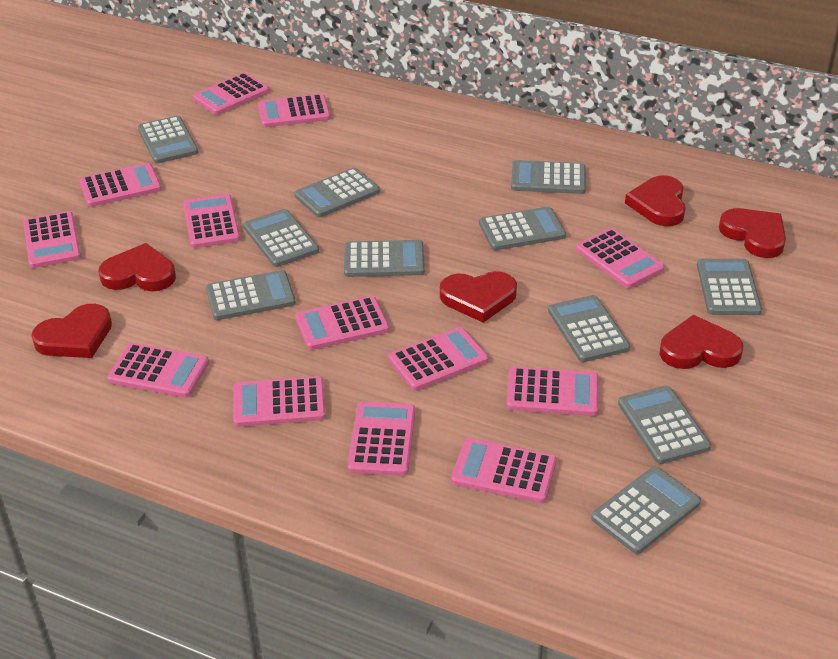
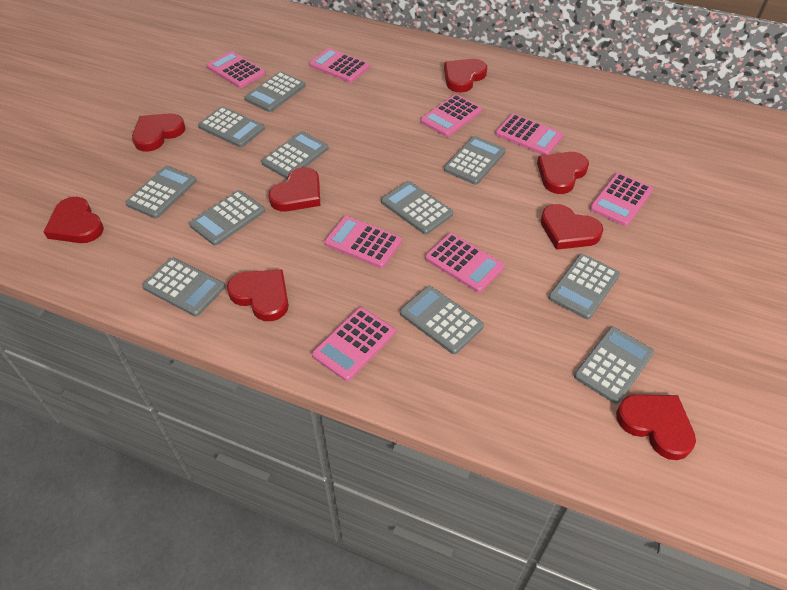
pink calculator: 13 -> 8
red heart: 6 -> 8

